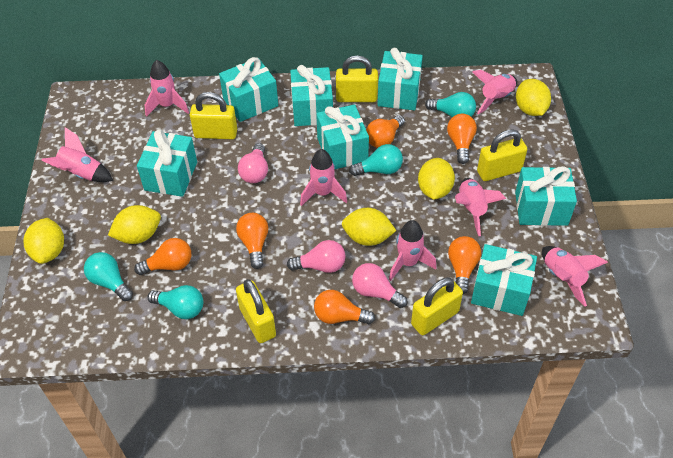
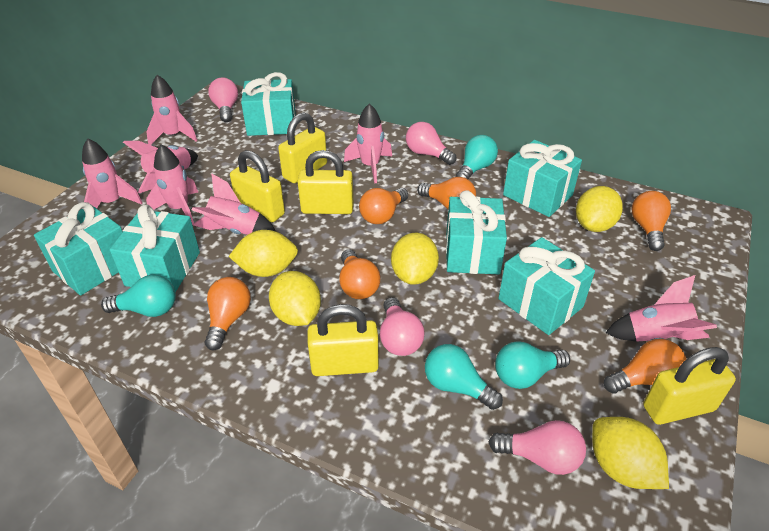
pink light bulb: 3 -> 4
turquoise gift: 7 -> 6

